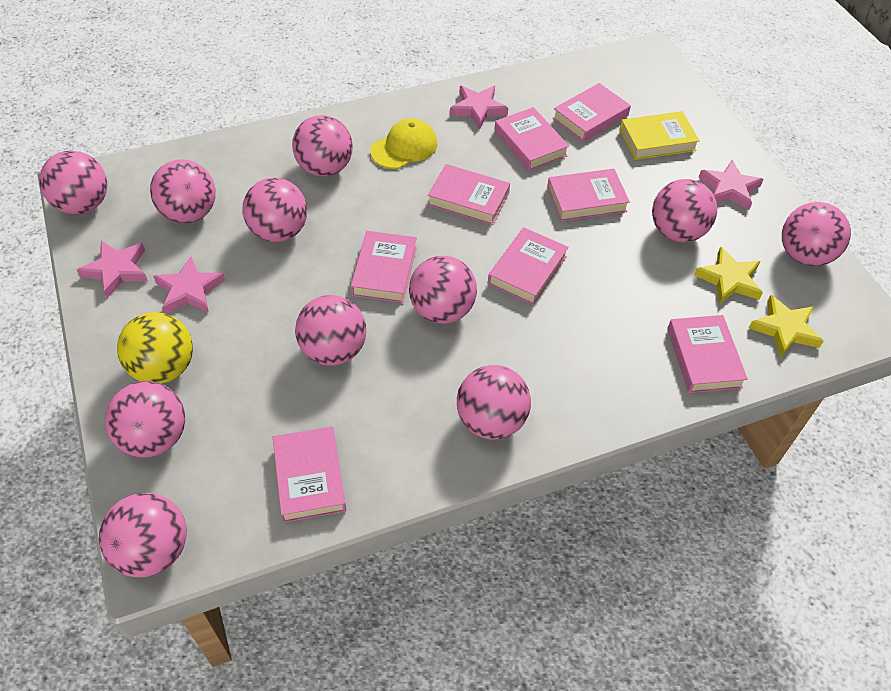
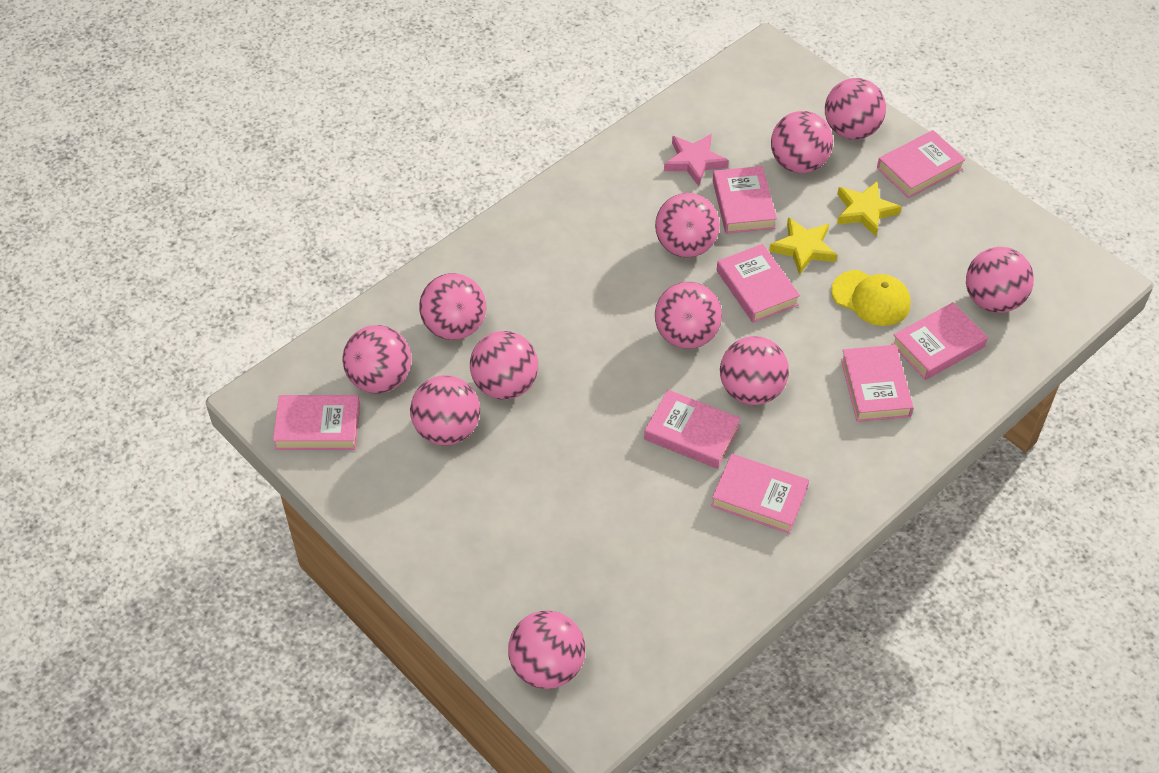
pink star: 4 -> 1
yellow ball: 1 -> 0
yellow book: 1 -> 0

